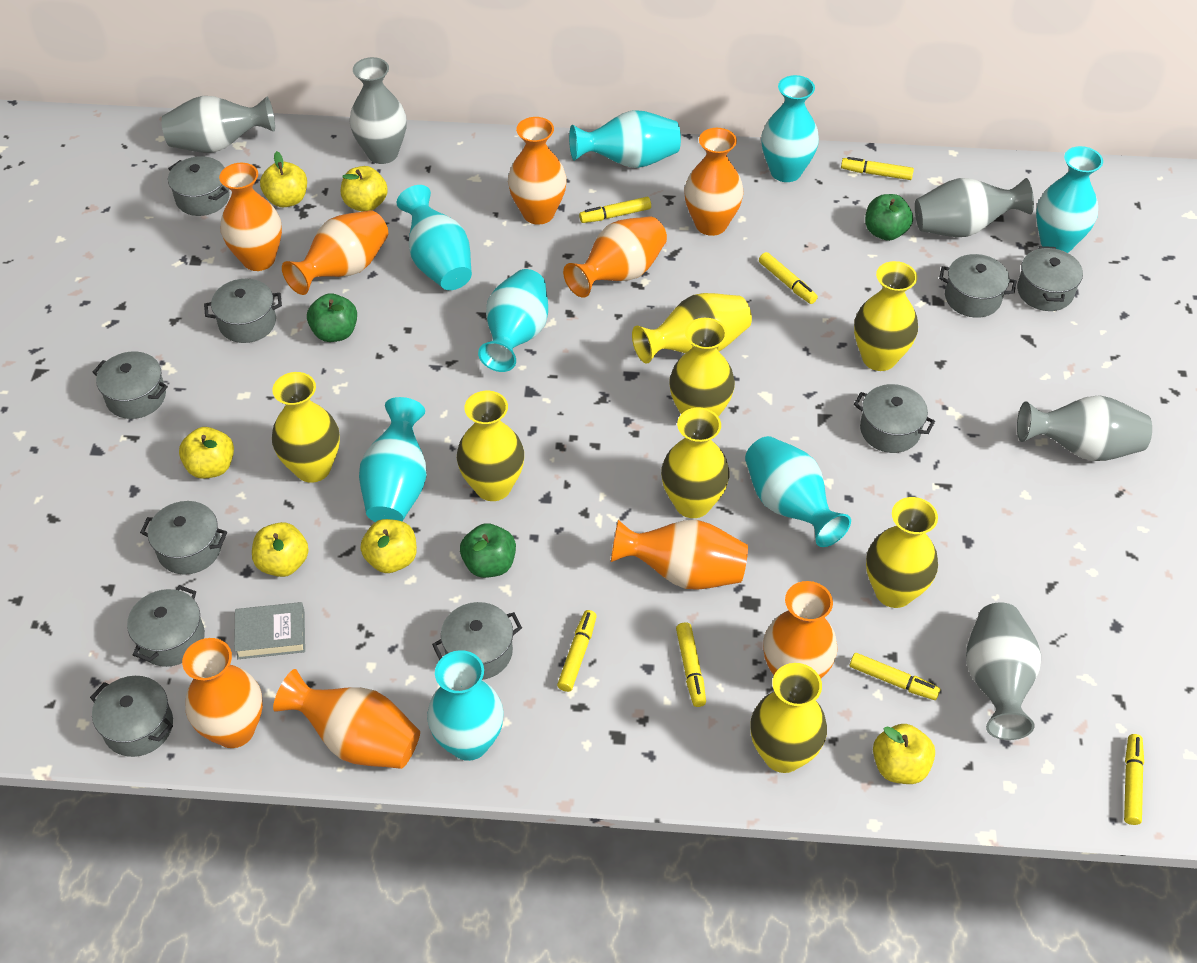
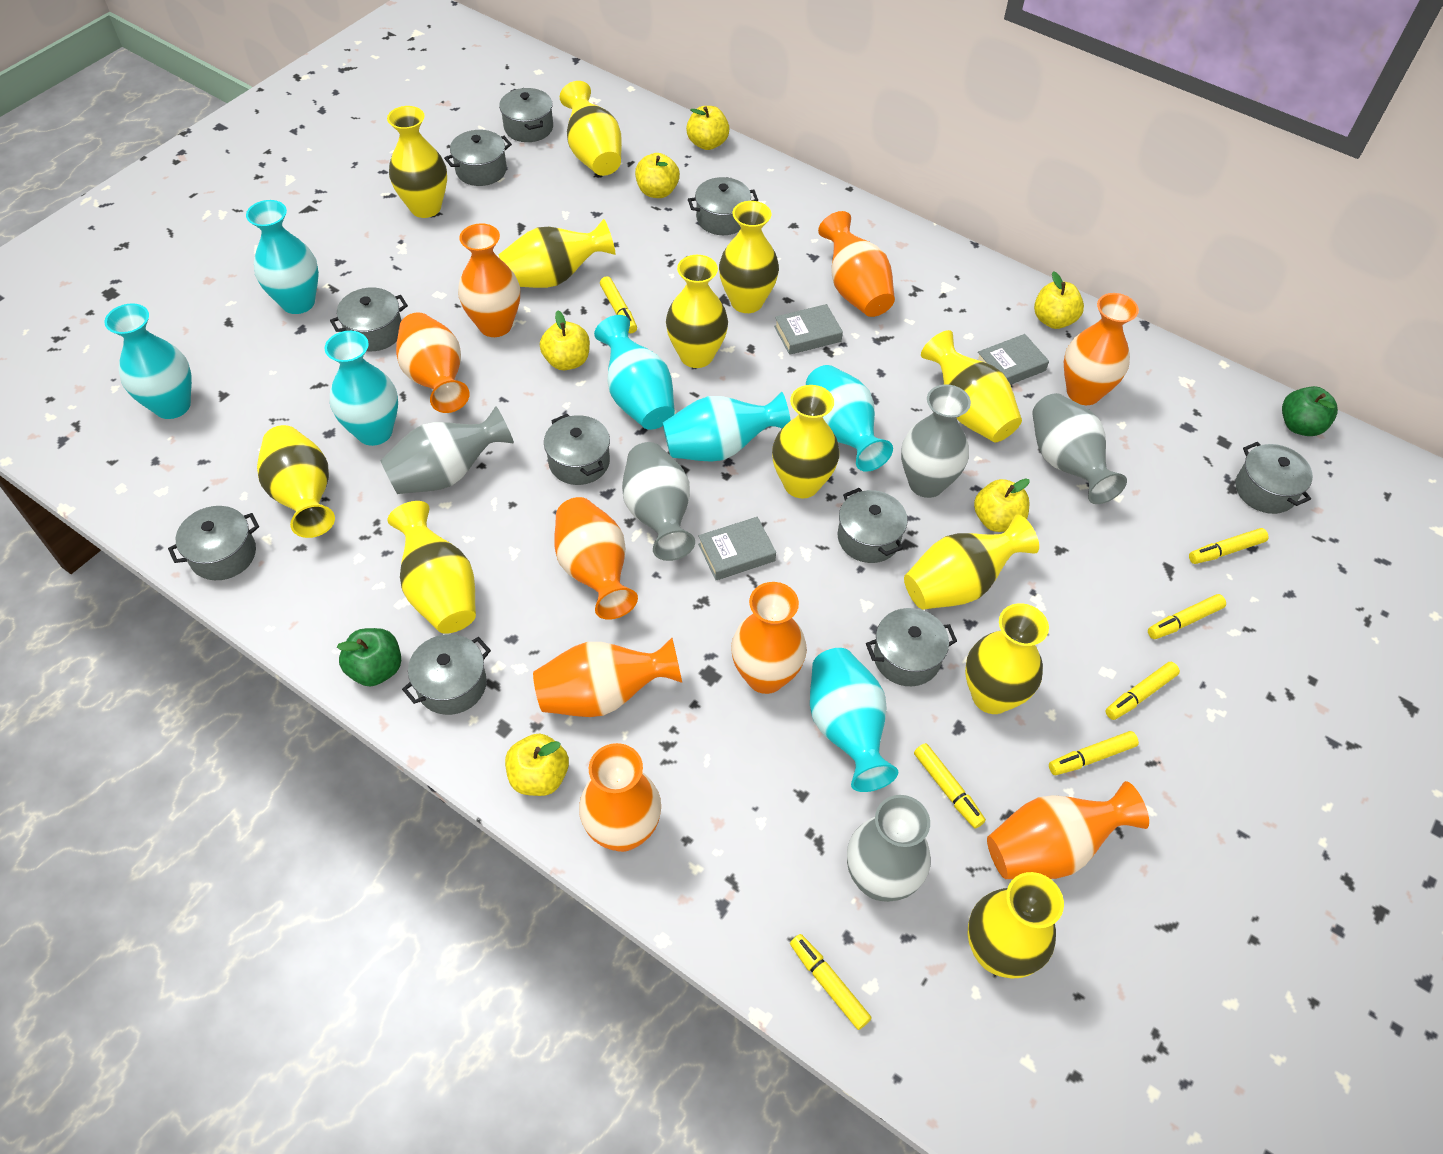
green apple: 3 -> 2
grey book: 1 -> 3
turquoise vase: 8 -> 7
yellow vase: 8 -> 12

